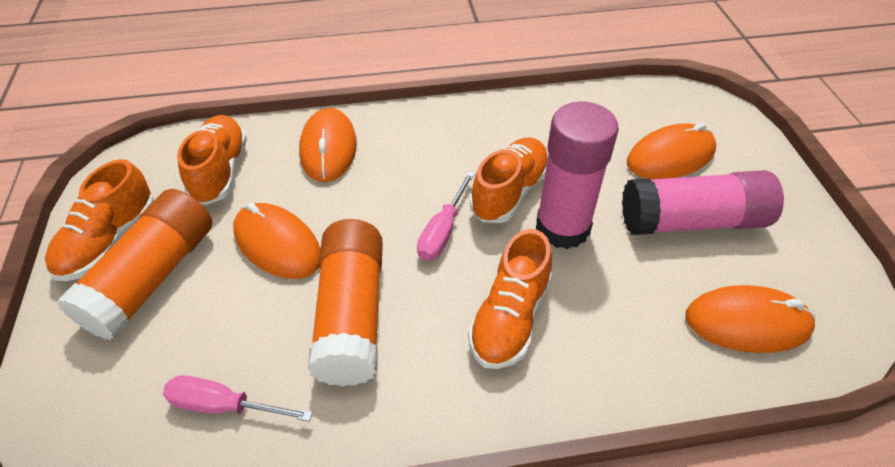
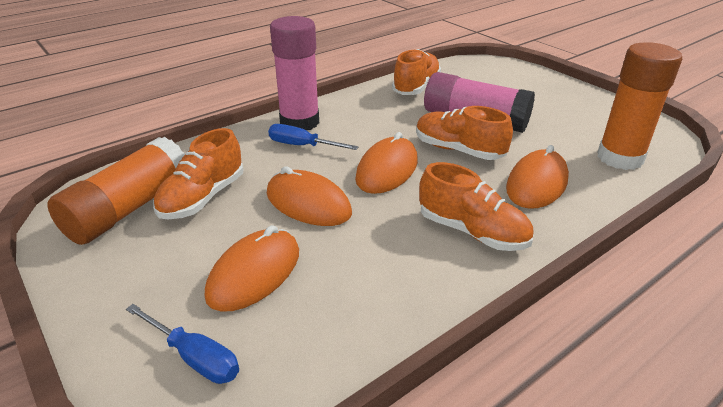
blue screwdriver: 0 -> 2
pink screwdriver: 2 -> 0

